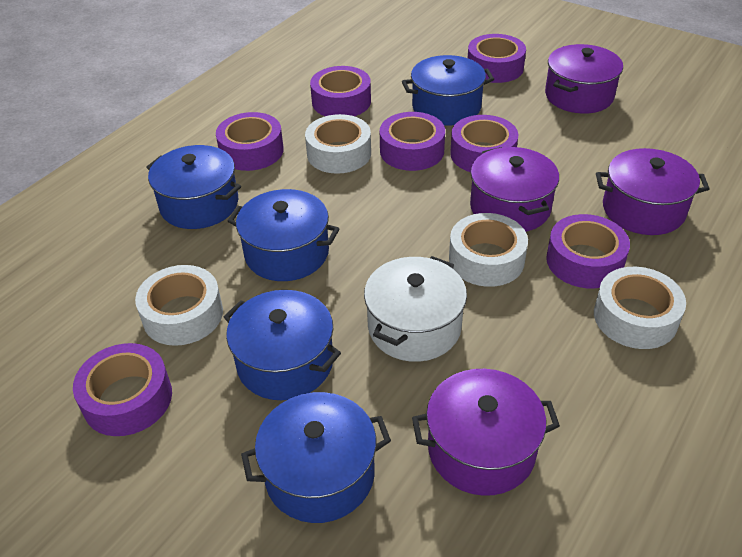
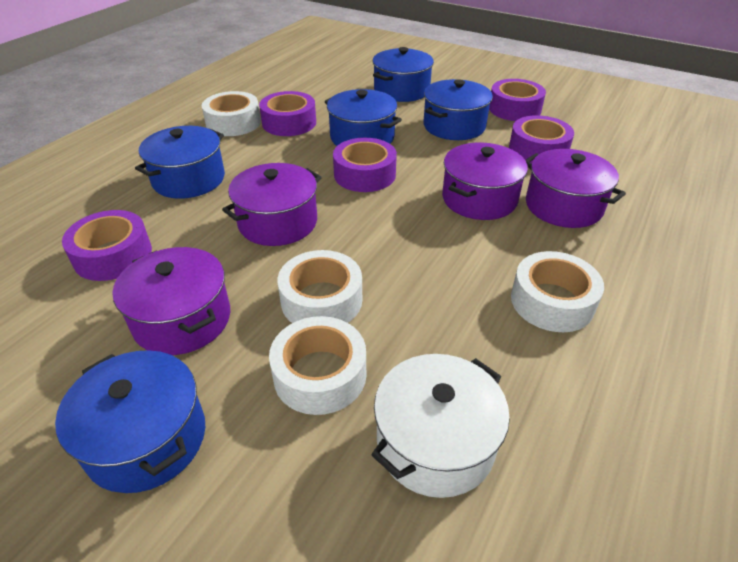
purple tape: 7 -> 5

